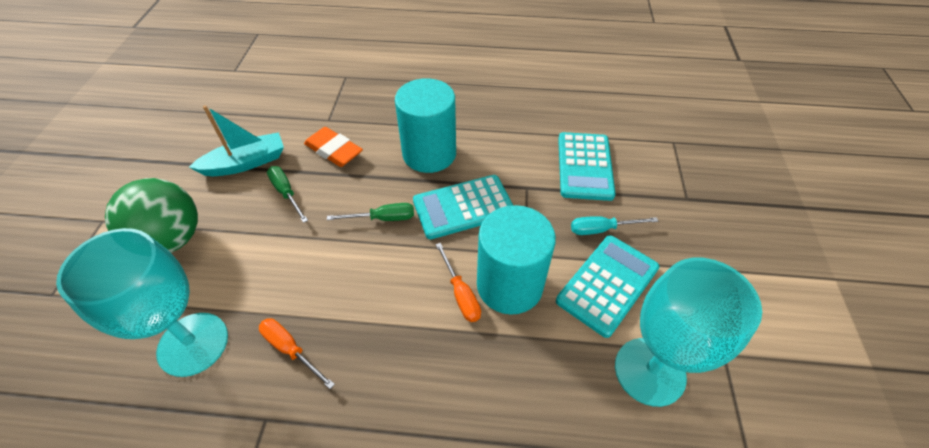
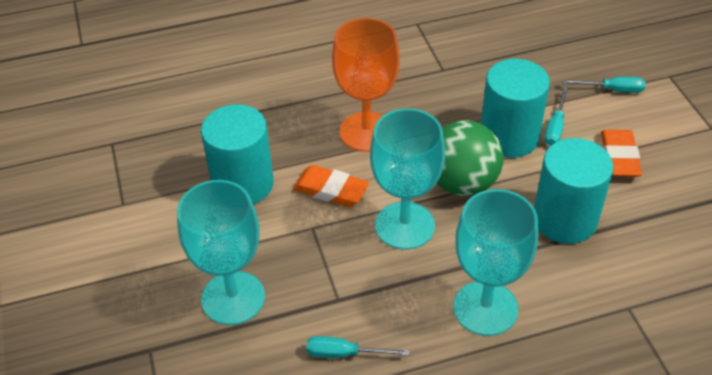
green screwdriver: 2 -> 0
orange eraser: 1 -> 2
orange goblet: 0 -> 1
orange screwdriver: 2 -> 0
turquoise boat: 1 -> 0
turquoise calculator: 3 -> 0
turquoise cylinder: 2 -> 3
turquoise goblet: 2 -> 3
turquoise screwdriver: 1 -> 3

